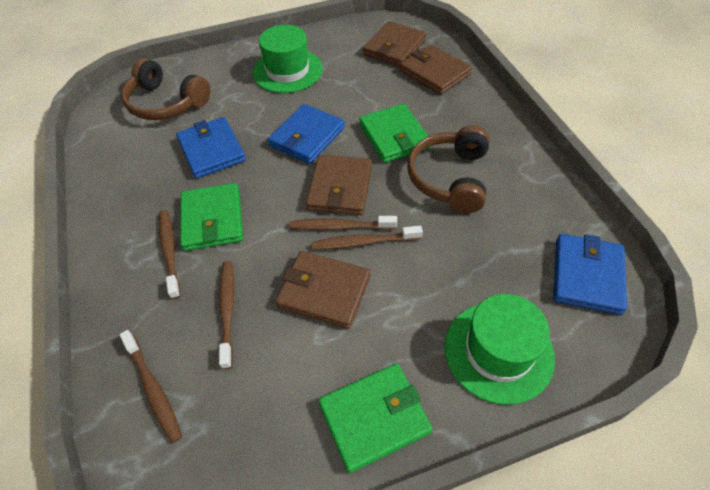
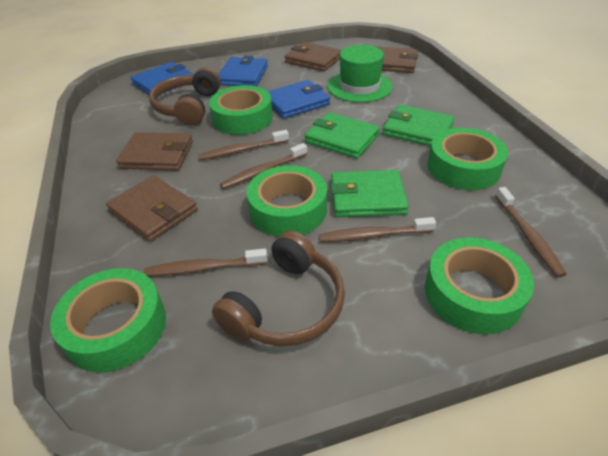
green hat: 2 -> 1
green tape: 0 -> 5

